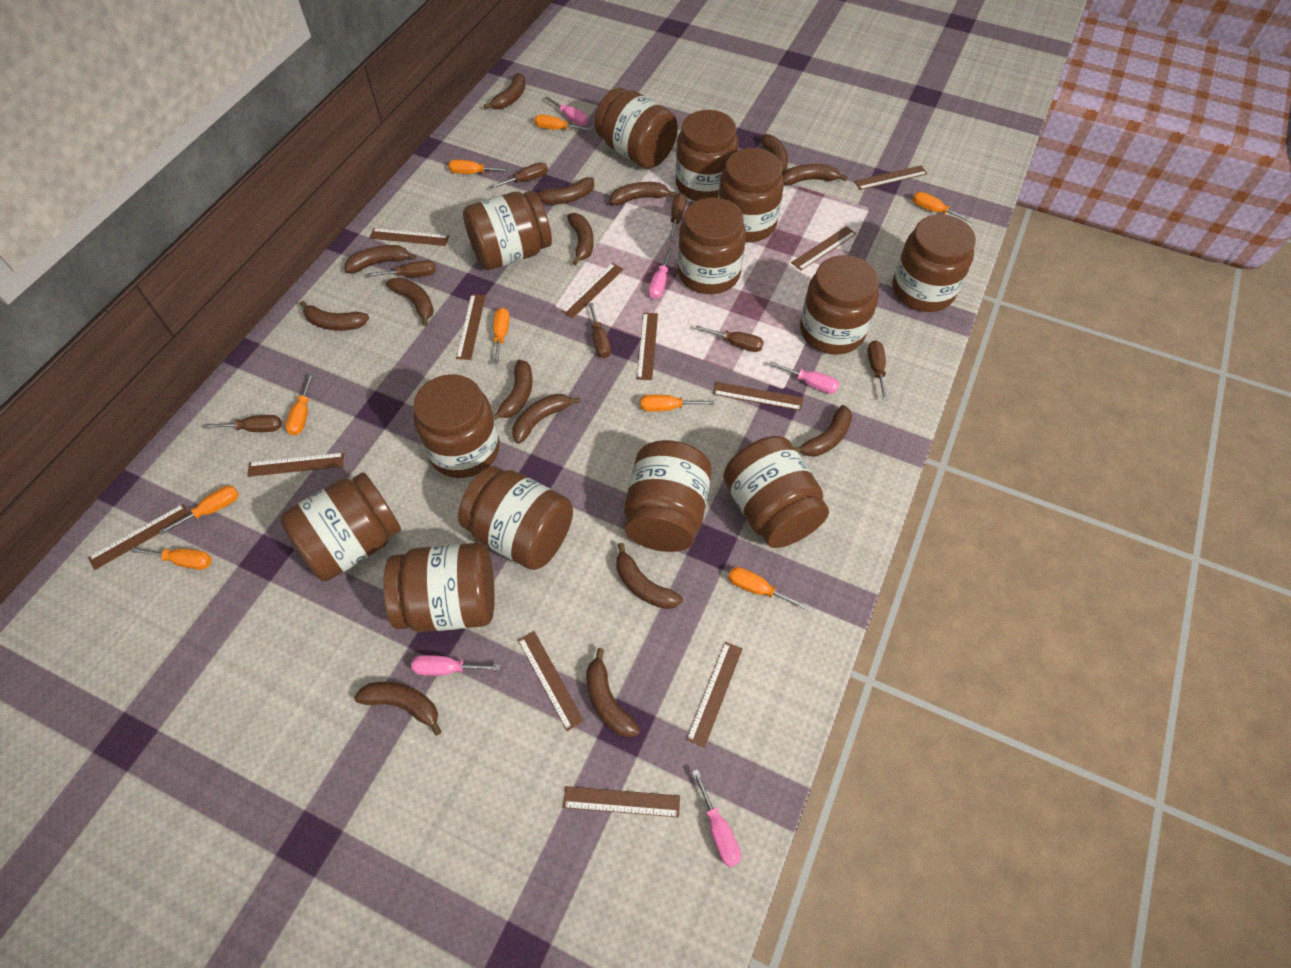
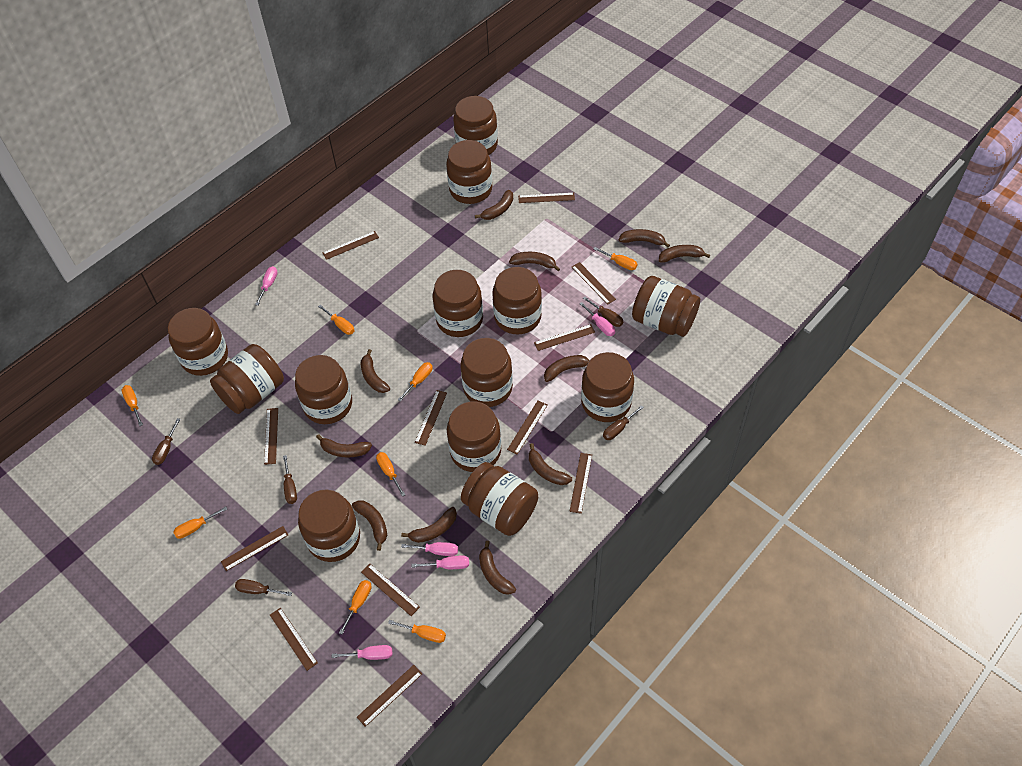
brown banana: 15 -> 11
brown screwdriver: 7 -> 5
orange screwdriver: 9 -> 8

